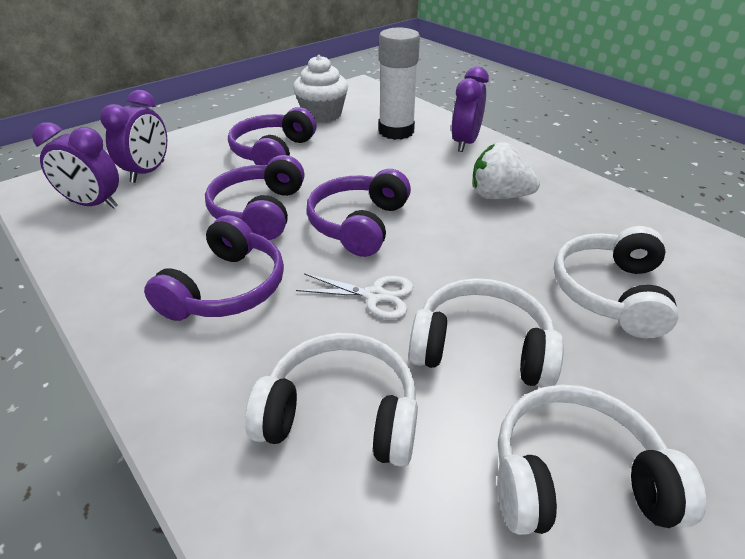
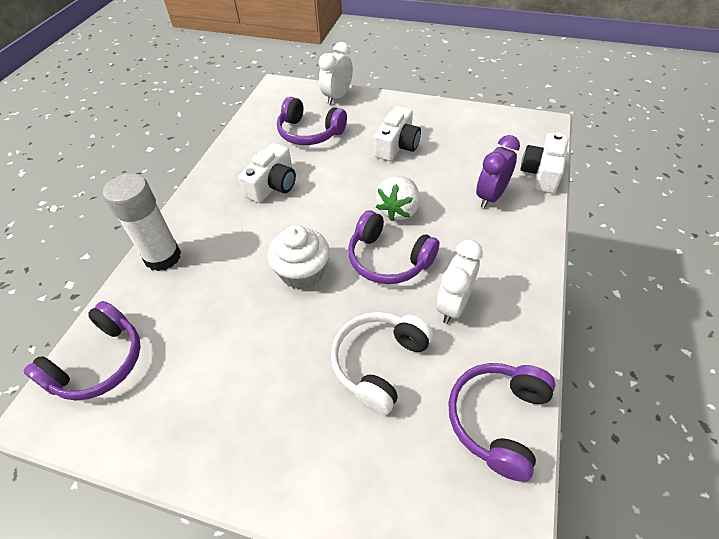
purple clock: 3 -> 1
white camera: 0 -> 3
white clock: 0 -> 2
white headphones: 4 -> 1
white scissors: 1 -> 0

